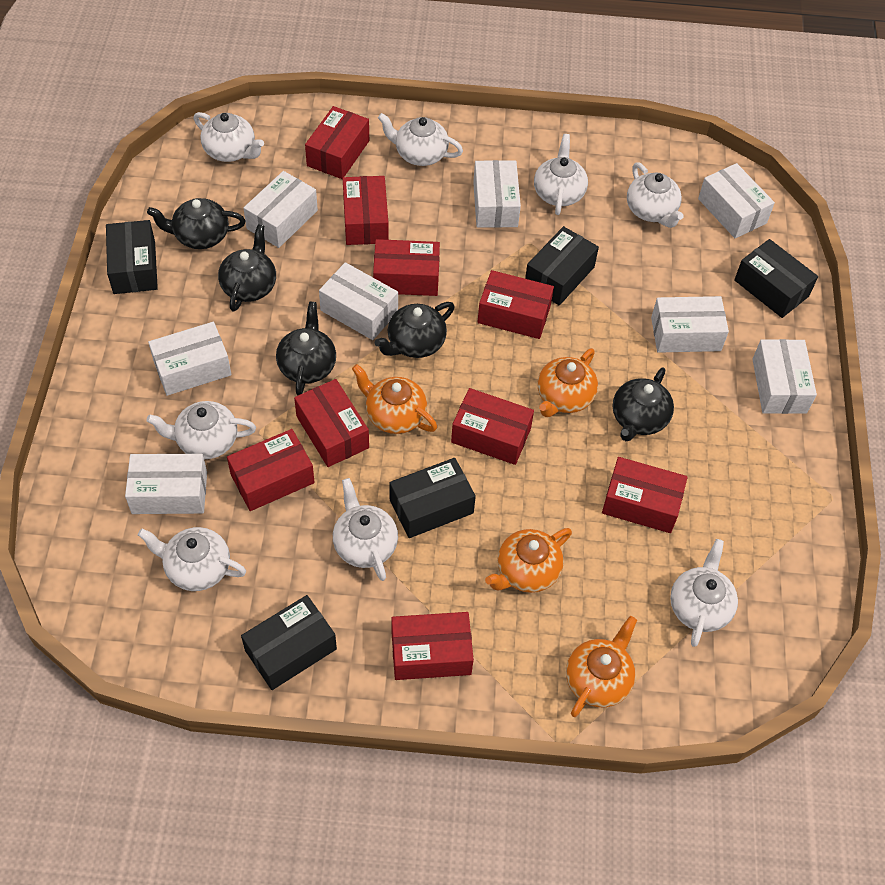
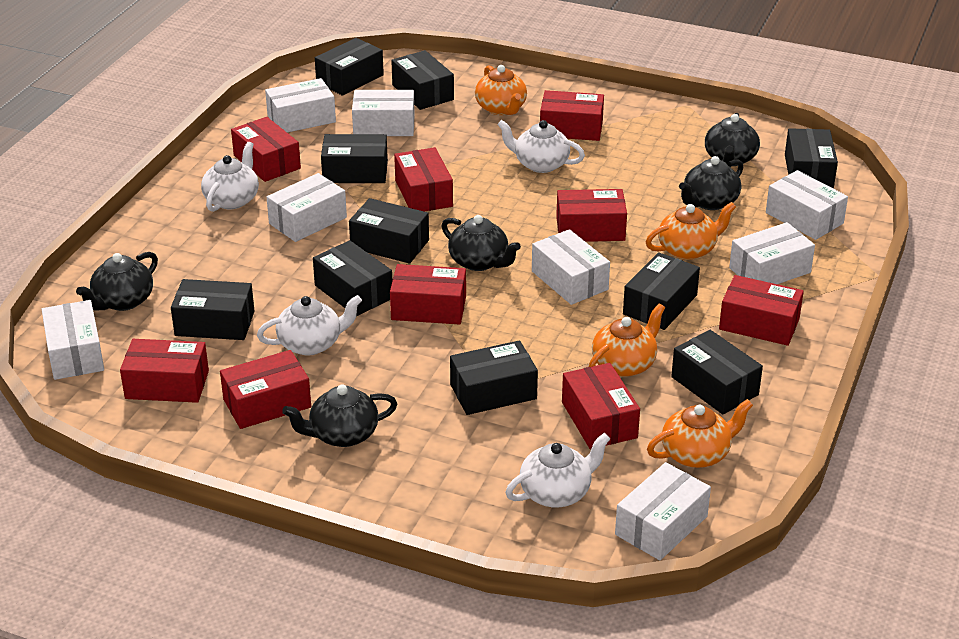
black box: 5 -> 10
white teapot: 8 -> 4

